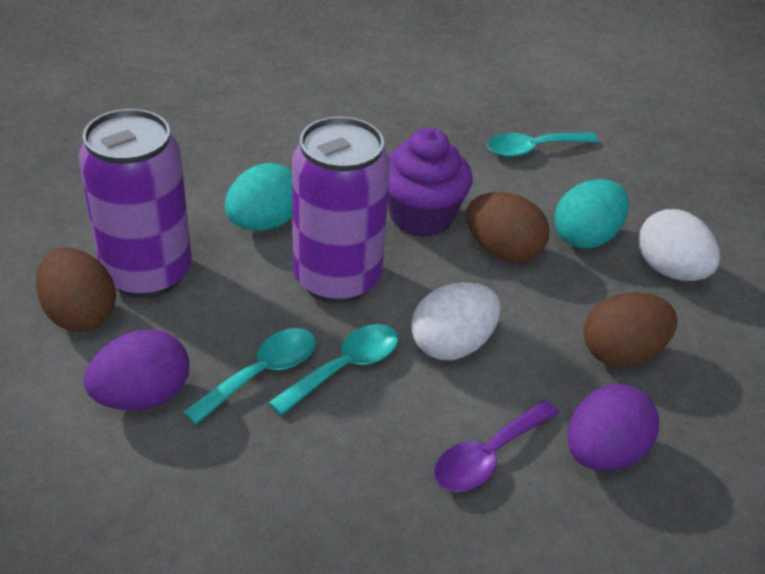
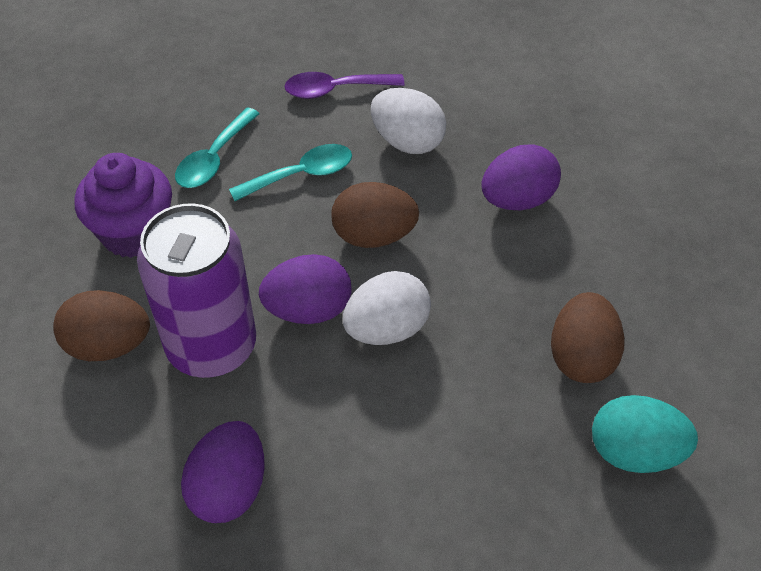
purple can: 2 -> 1
purple egg: 2 -> 3
turquoise egg: 2 -> 1
turquoise spoon: 3 -> 2

